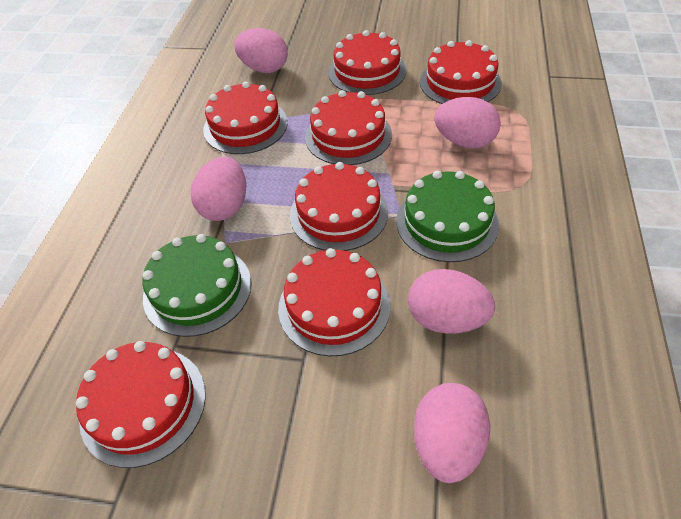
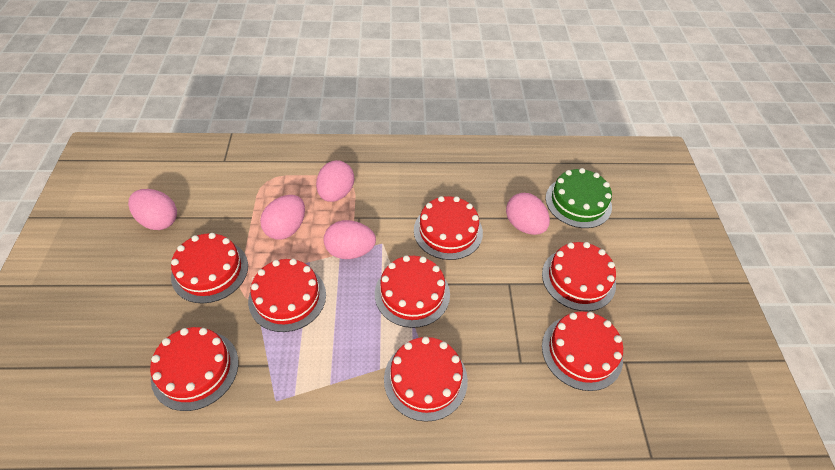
green cake: 2 -> 1
red cake: 7 -> 8

